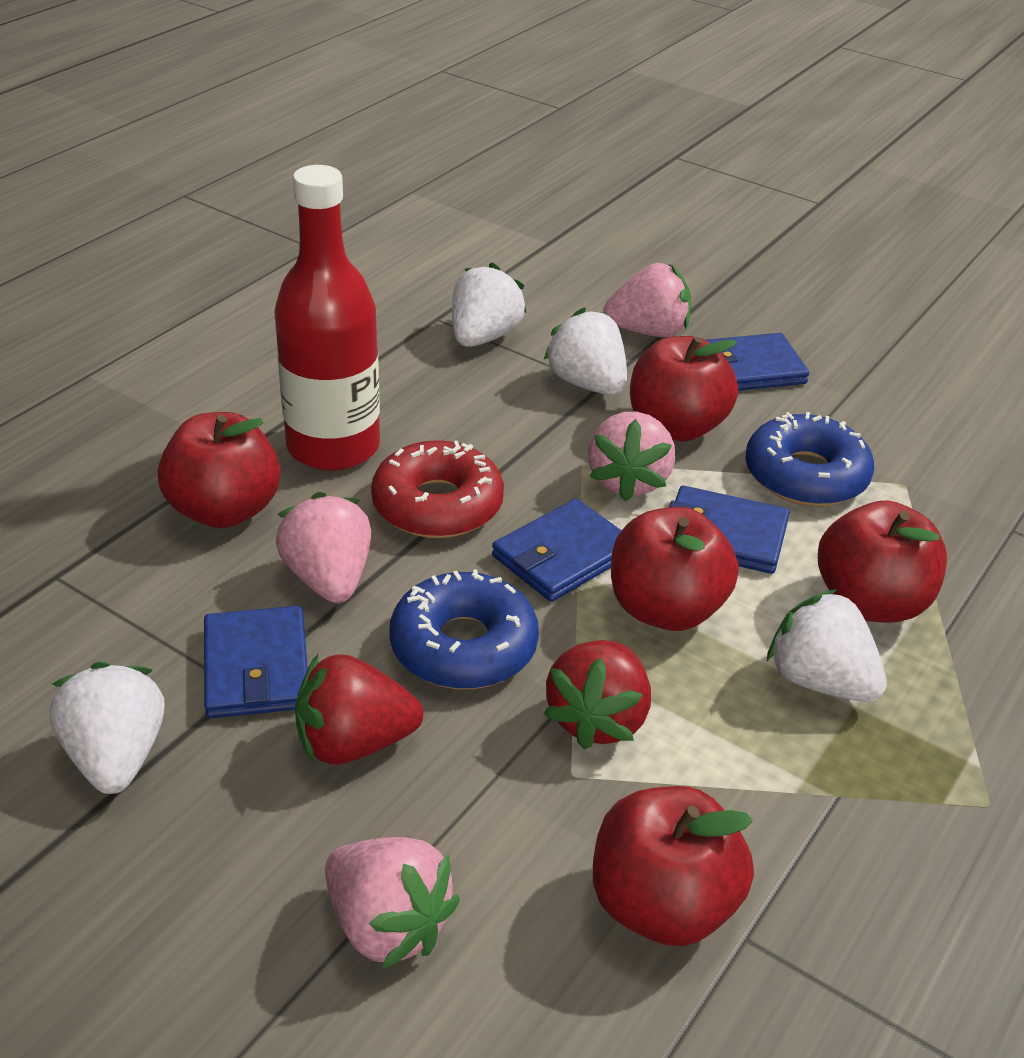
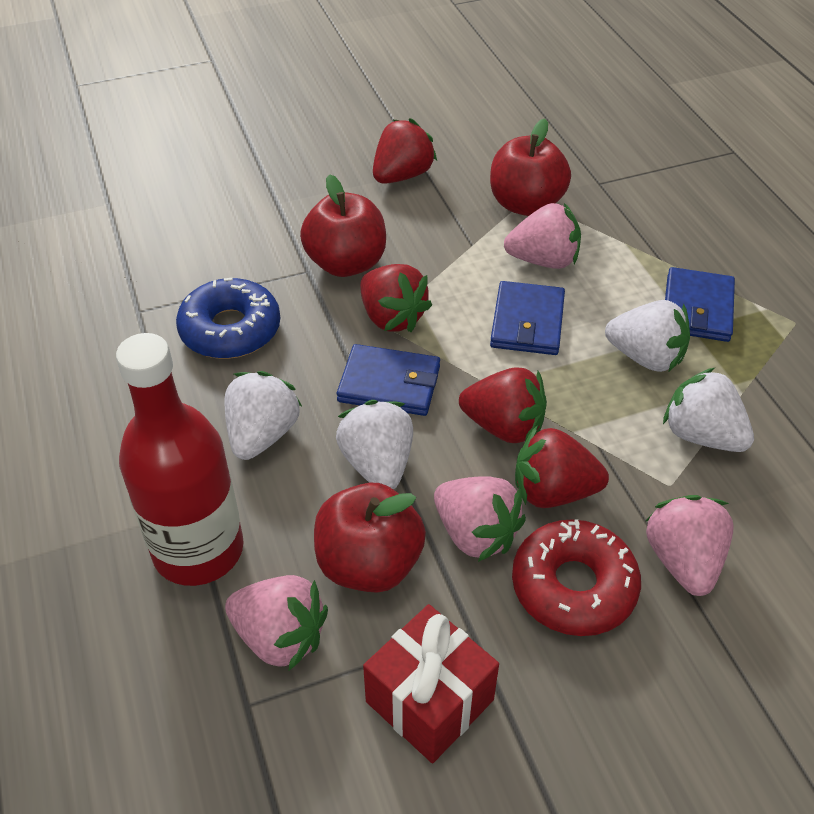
blue donut: 2 -> 1
blue wallet: 4 -> 3
red apple: 5 -> 3
red gift: 0 -> 1
red strawberry: 2 -> 4

